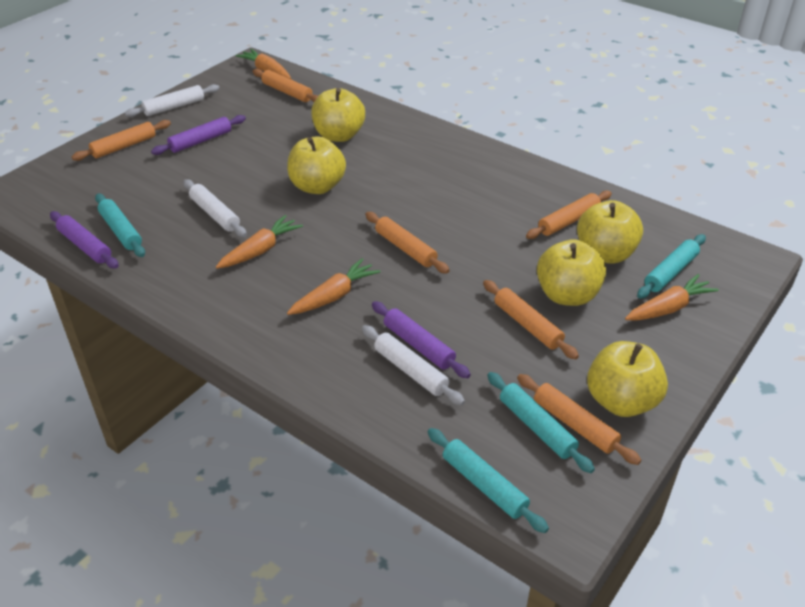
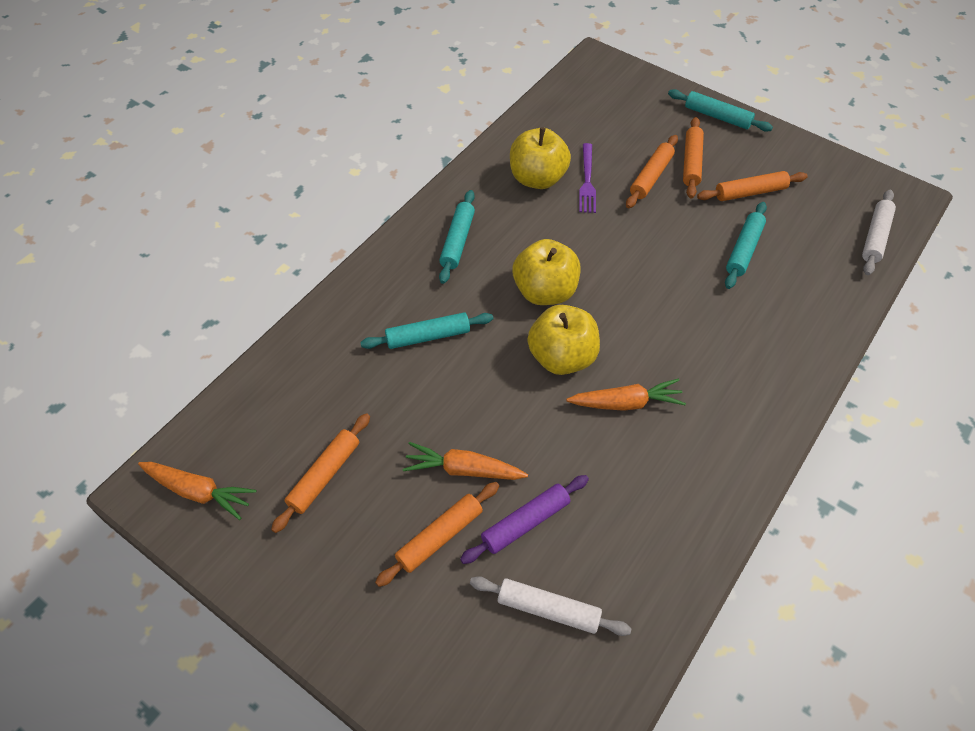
orange carrot: 4 -> 3
orange rolling pin: 6 -> 5
purple fork: 0 -> 1
purple rolling pin: 3 -> 1
white rolling pin: 3 -> 2
yellow apple: 5 -> 3

